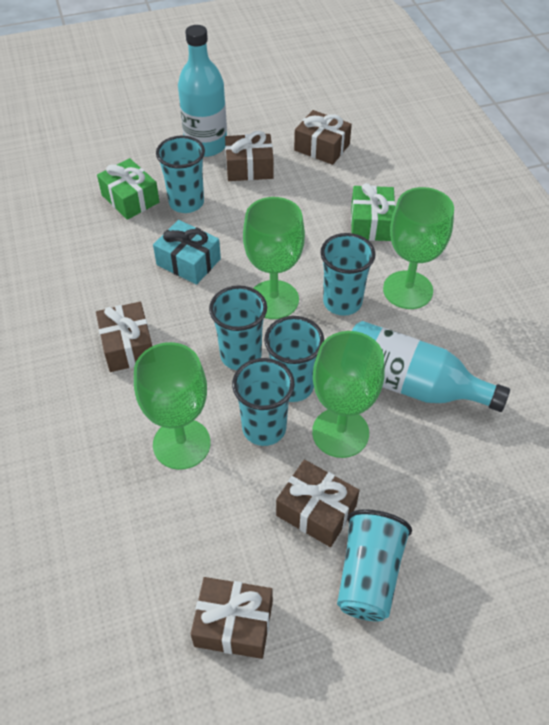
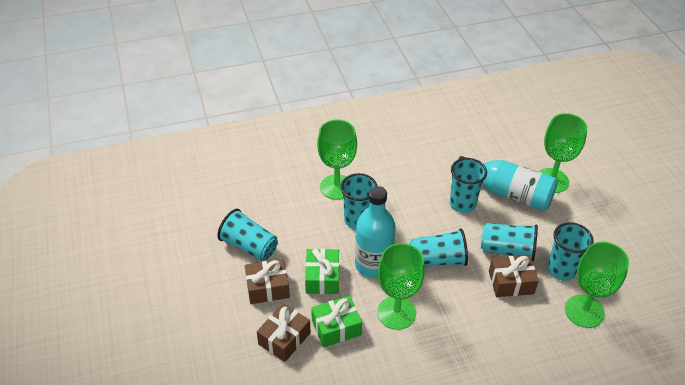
brown gift: 5 -> 3
turquoise gift: 1 -> 0

